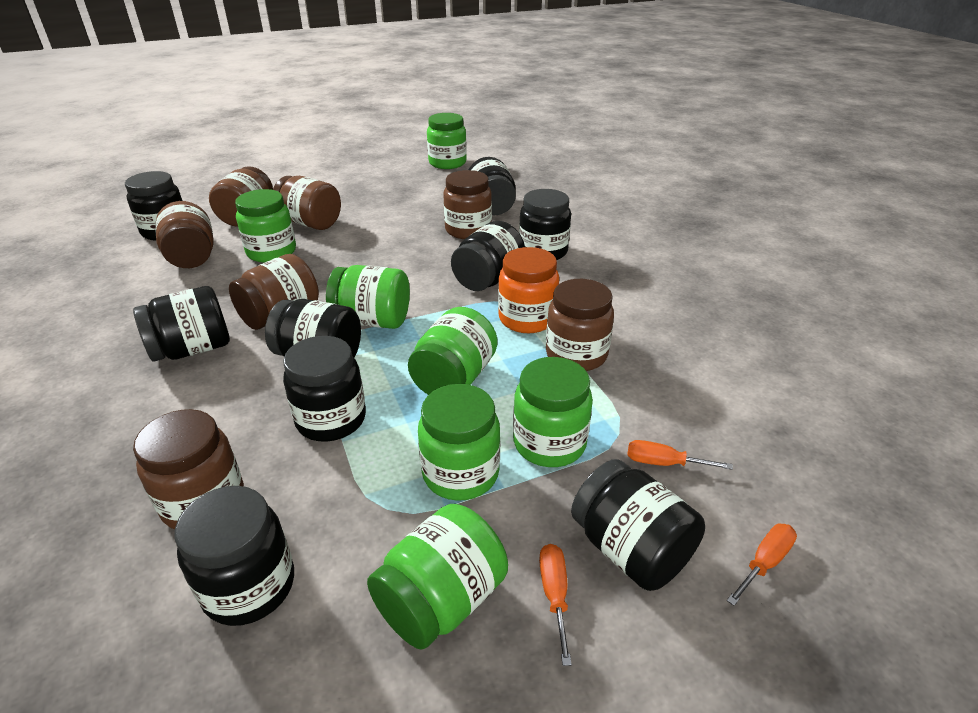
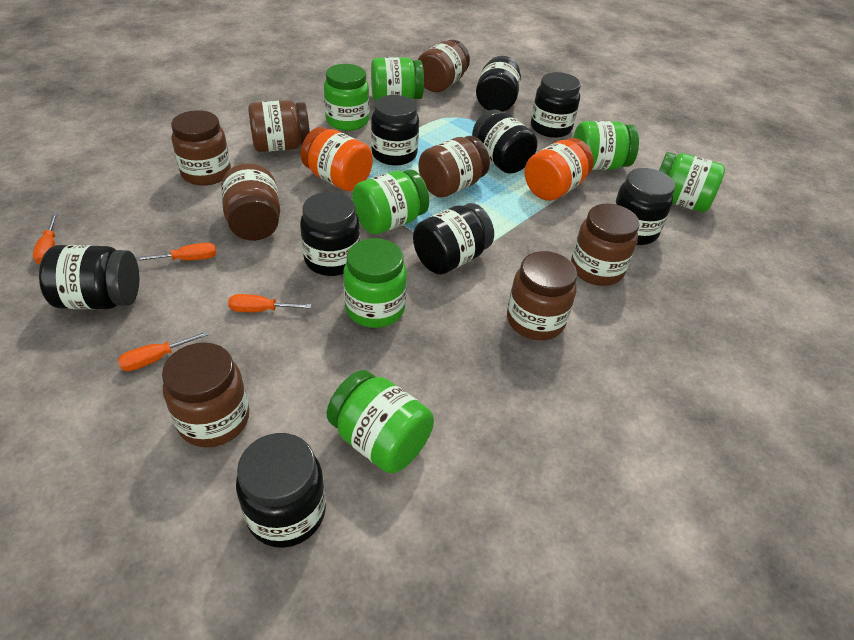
brown jar: 7 -> 8
orange jar: 1 -> 2
orange screwdriver: 3 -> 4

